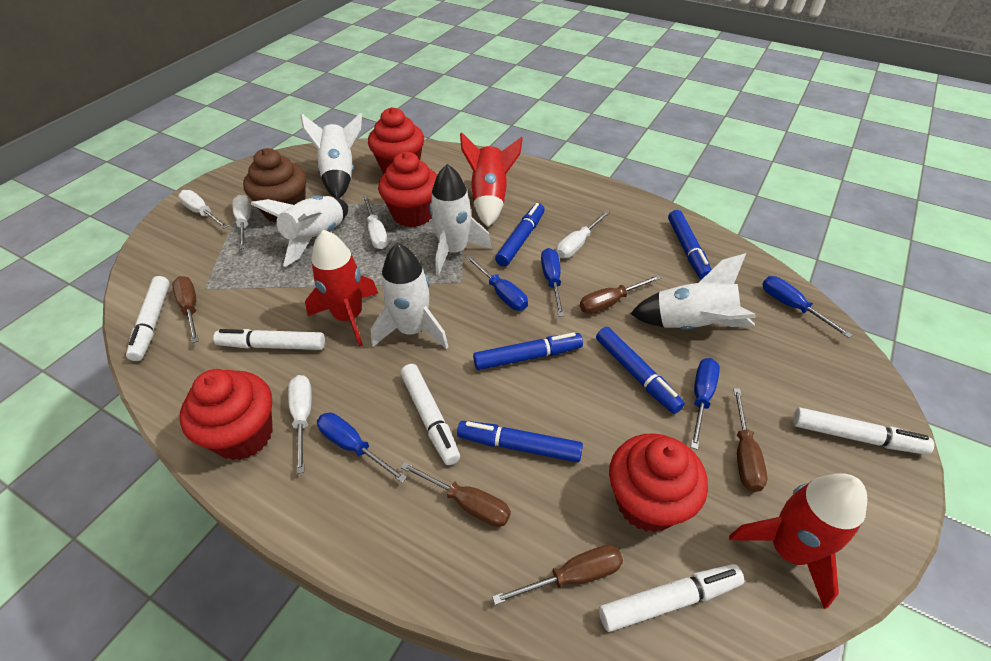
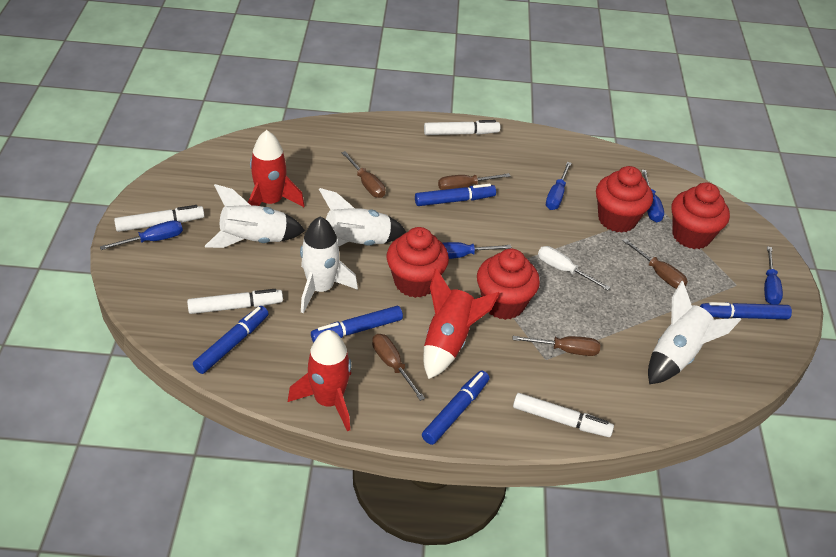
brown cupcake: 1 -> 0
white marker: 5 -> 4
white rocket: 5 -> 4
white screwdriver: 5 -> 1

